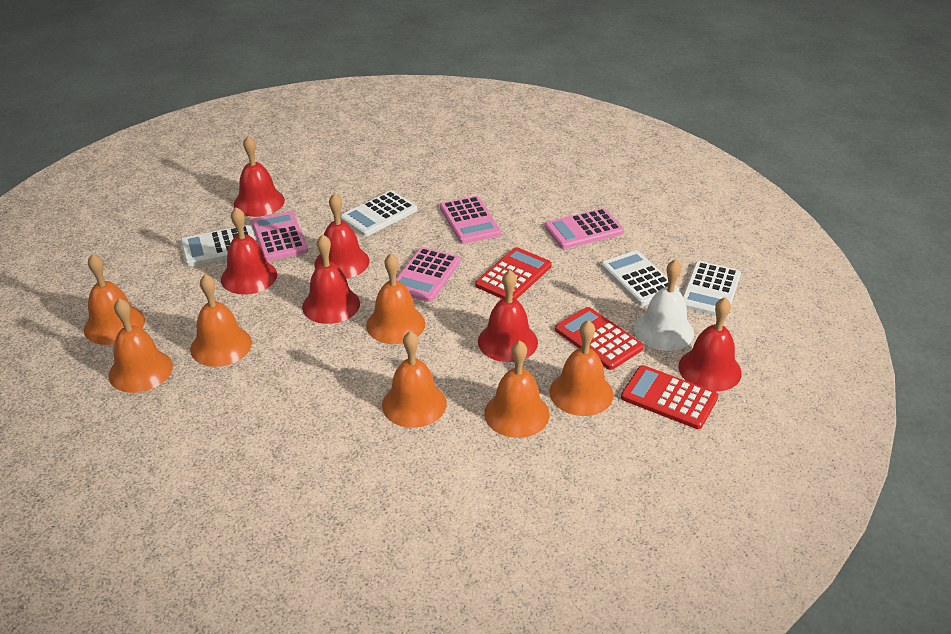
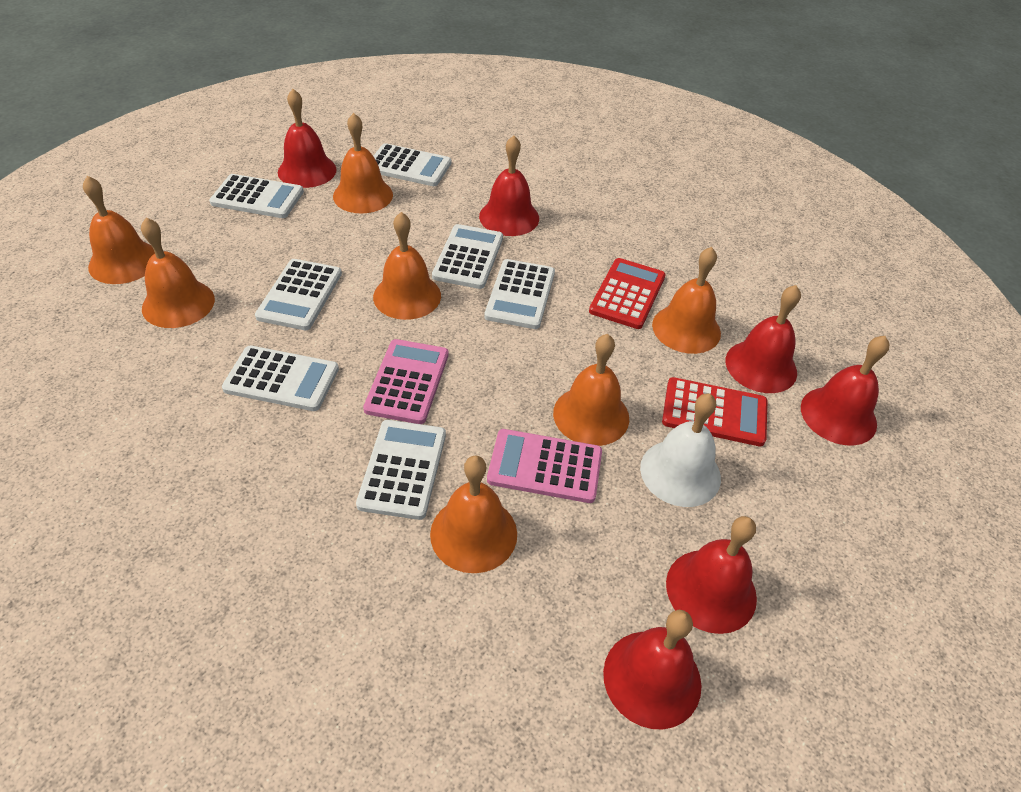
pink calculator: 4 -> 2
red calculator: 3 -> 2
white calculator: 4 -> 7

